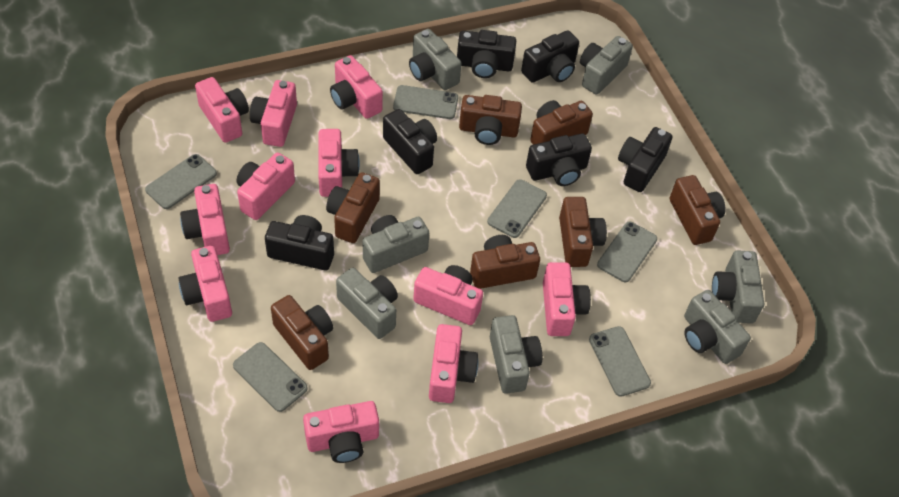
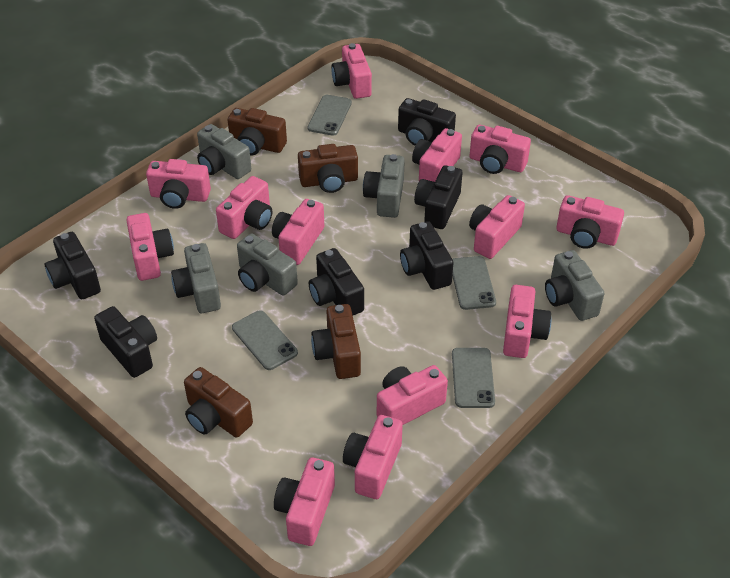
brown camera: 7 -> 4
grey camera: 7 -> 5
grey phone: 6 -> 4
pink camera: 11 -> 13

